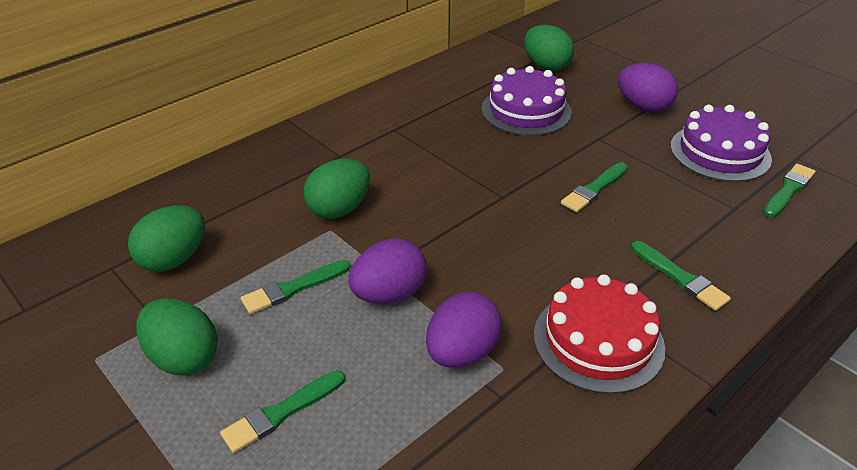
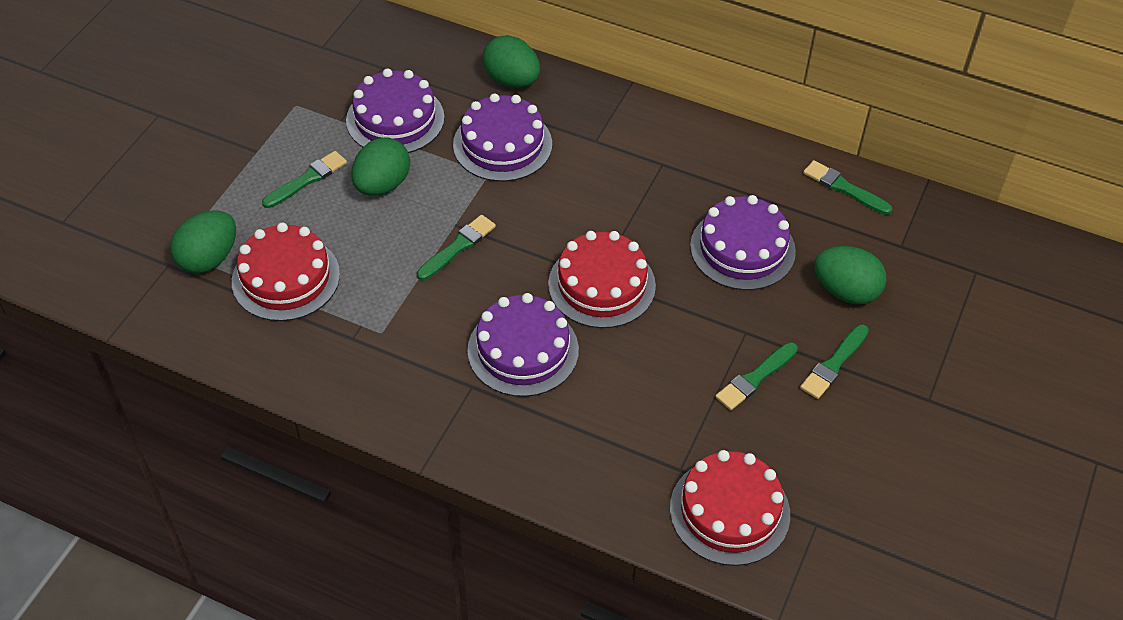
purple cake: 2 -> 4
purple egg: 3 -> 0
red cake: 1 -> 3

